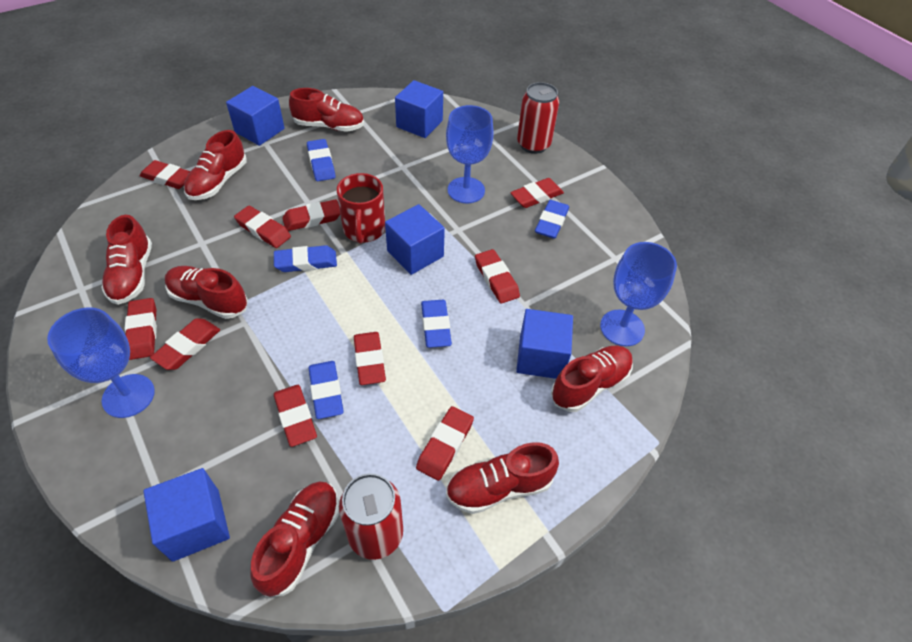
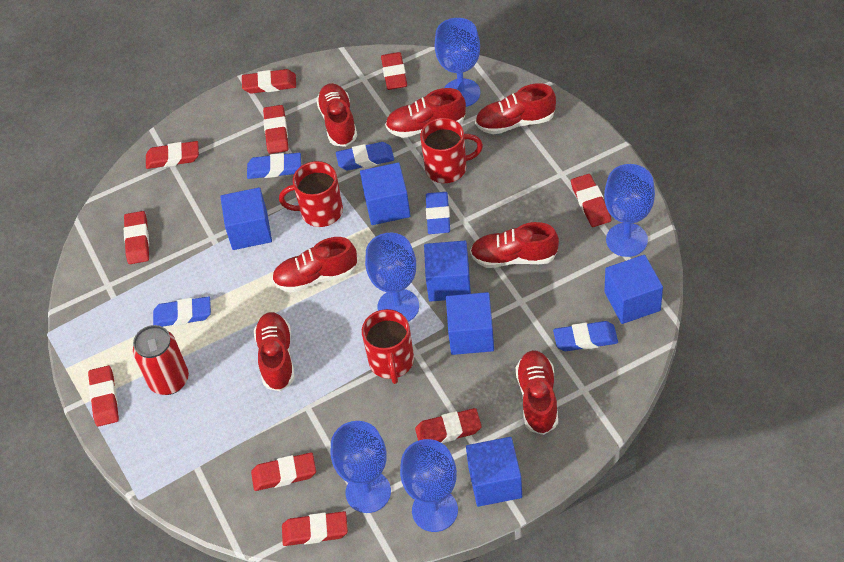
blue cube: 5 -> 6
blue goblet: 3 -> 5
red can: 2 -> 1
red mug: 1 -> 3

